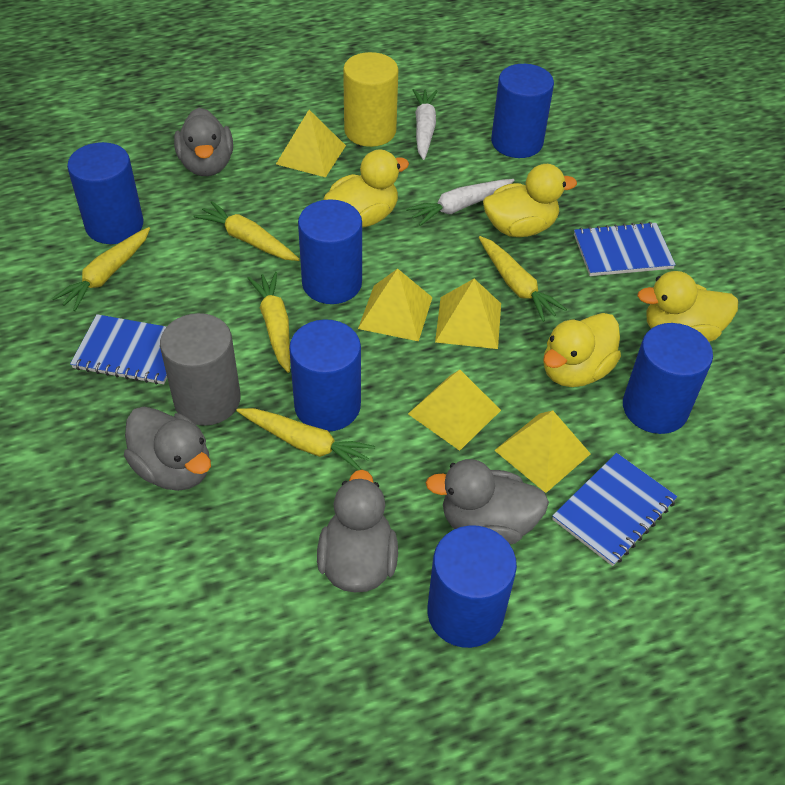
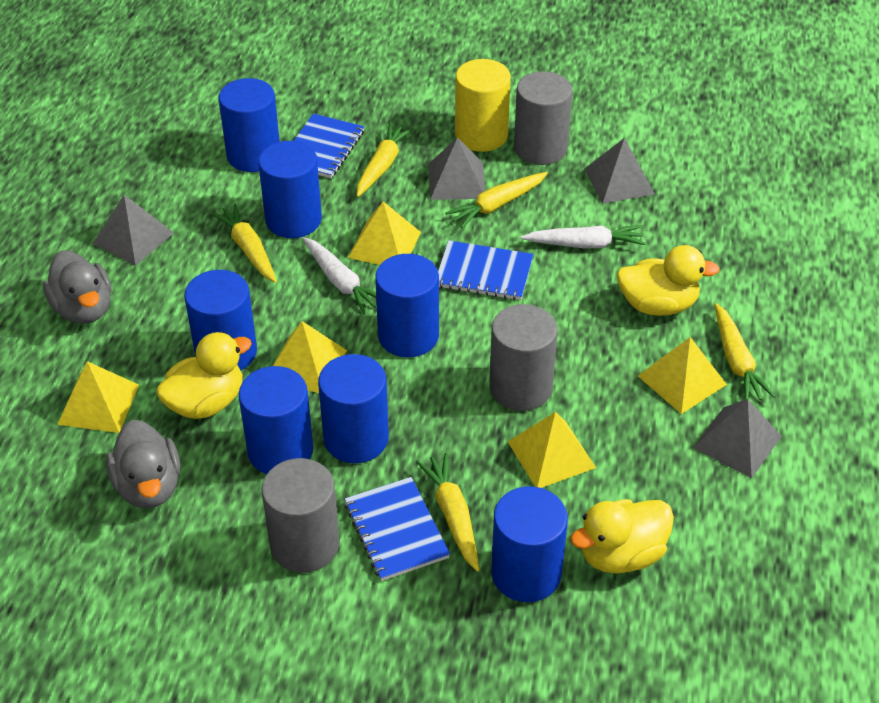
blue cylinder: 6 -> 7
grey cylinder: 1 -> 3
grey duck: 4 -> 2
grey pyramid: 0 -> 4
yellow duck: 4 -> 3

